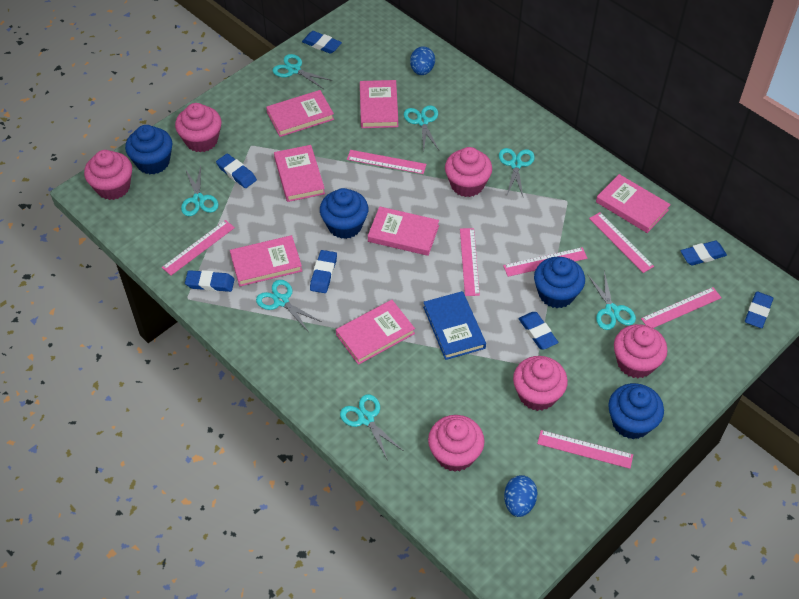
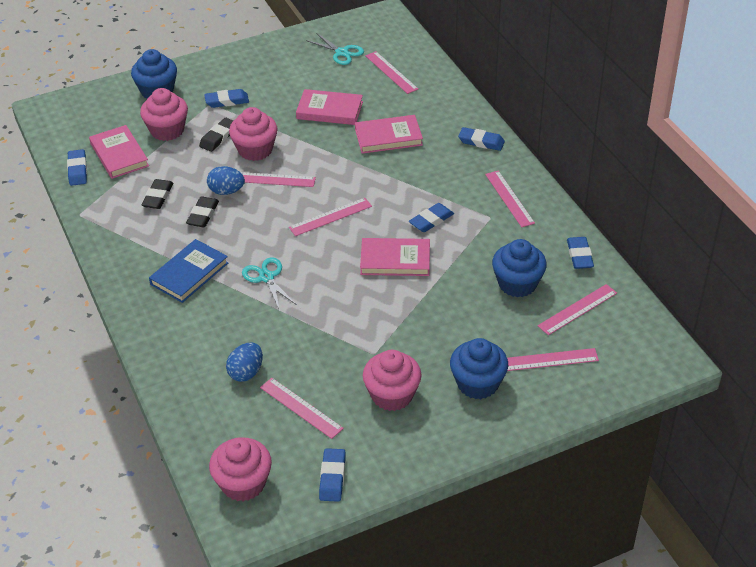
black eraser: 0 -> 3
blue cupcake: 4 -> 3
blue eraser: 7 -> 6
pink book: 7 -> 4
pink cupcake: 6 -> 4
turquoise scissors: 7 -> 2

